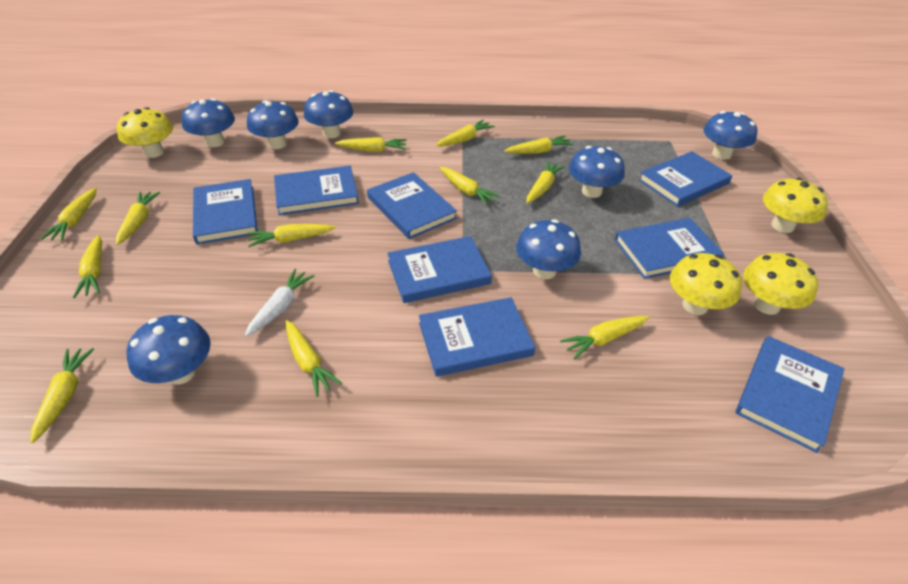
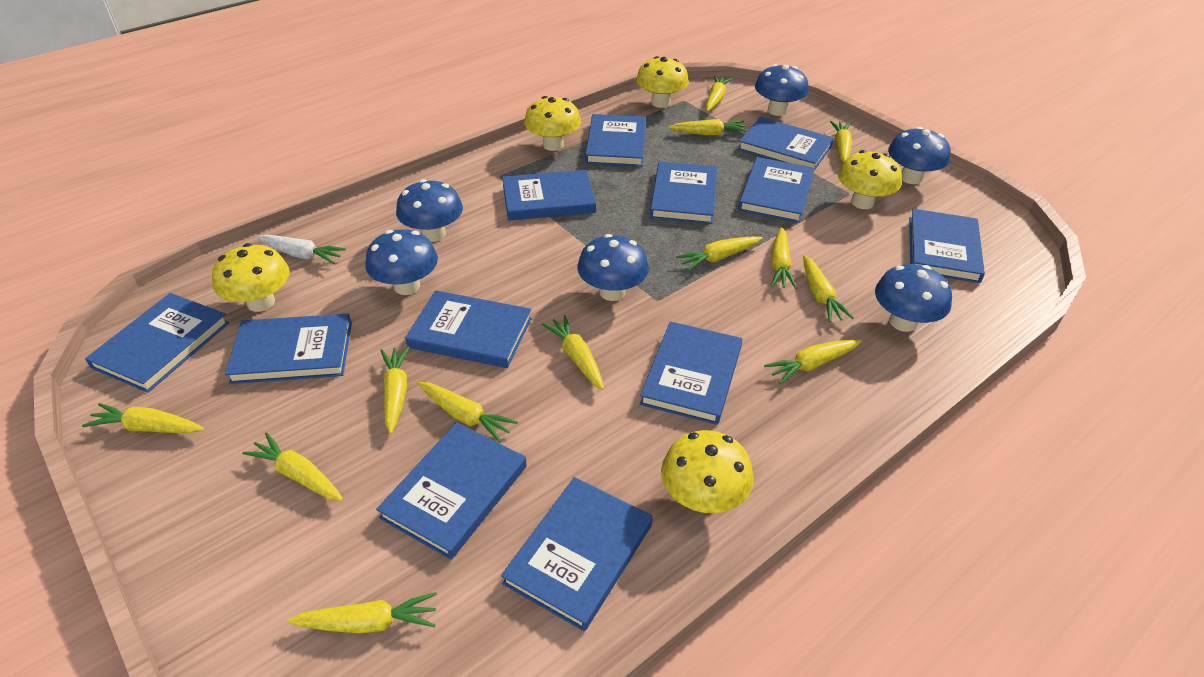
blue book: 8 -> 12
blue mushroom: 7 -> 6
yellow carrot: 12 -> 13
yellow mushroom: 4 -> 5

